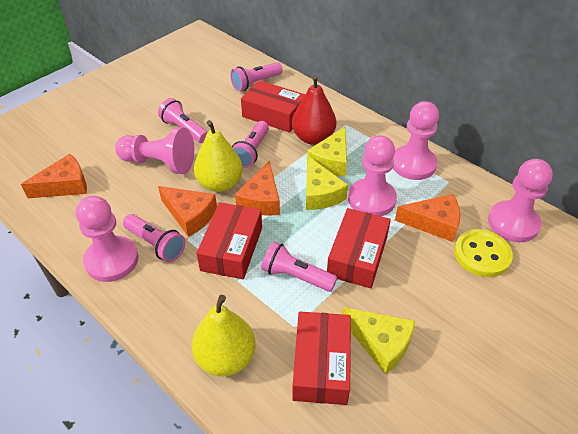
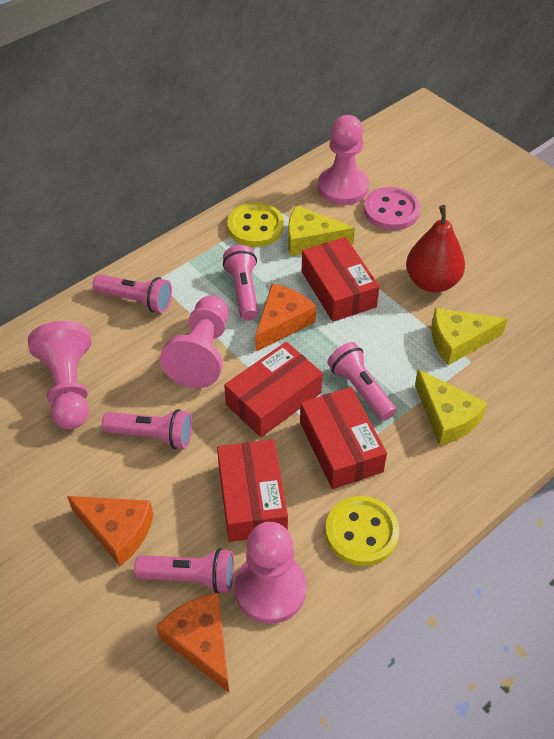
orange cheese: 4 -> 3
pink button: 0 -> 1
pink pawn: 5 -> 4
yellow button: 1 -> 2
yellow pear: 2 -> 0

